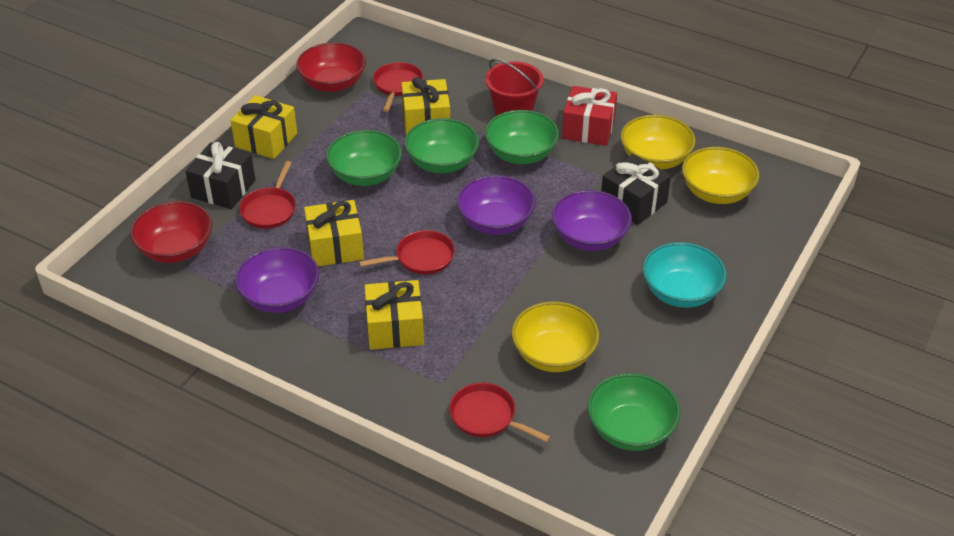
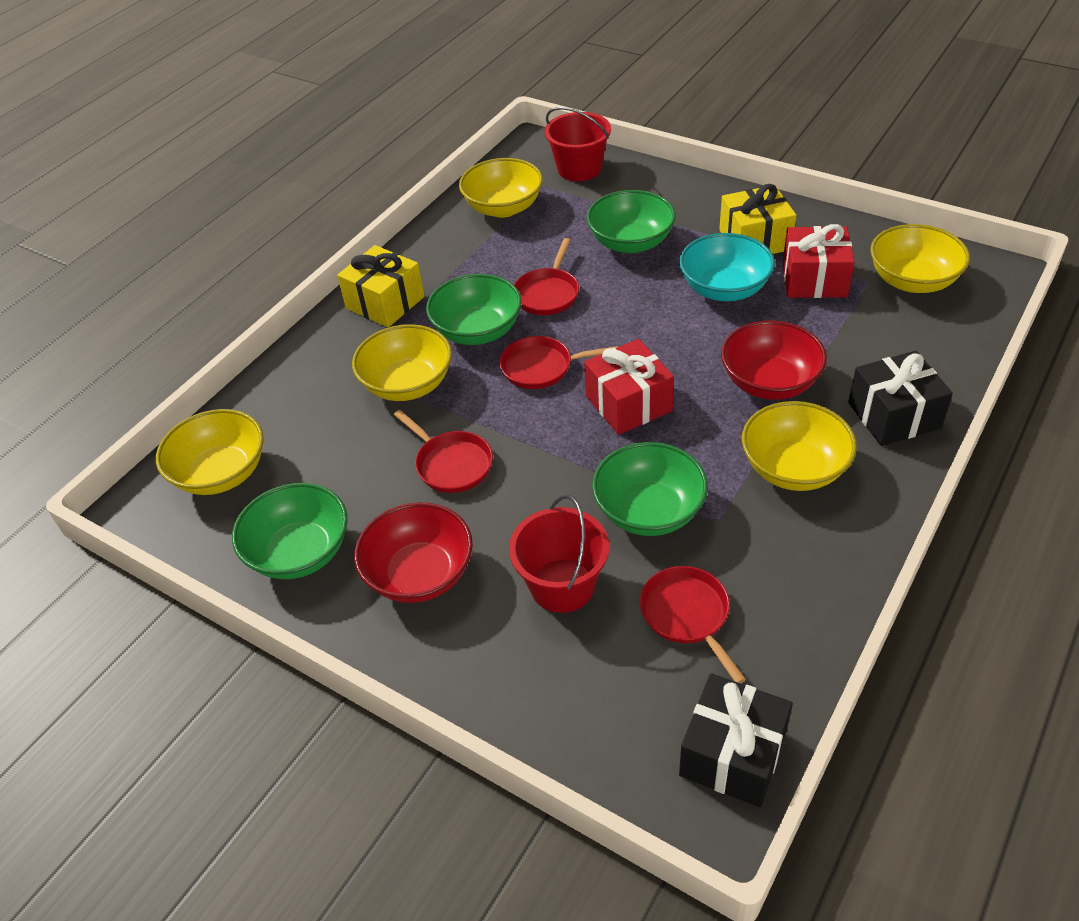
purple bowl: 3 -> 0
red bucket: 1 -> 2
red gift: 1 -> 2
yellow bowl: 3 -> 5
yellow gift: 4 -> 2

